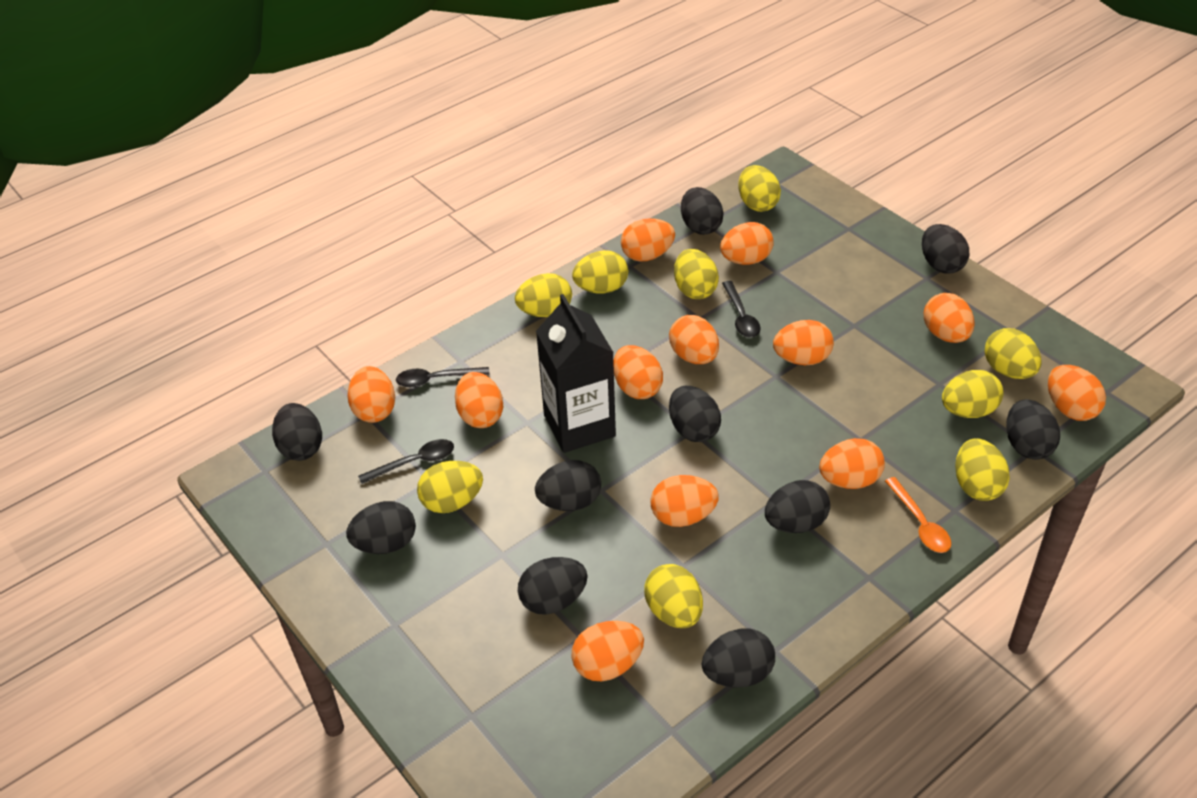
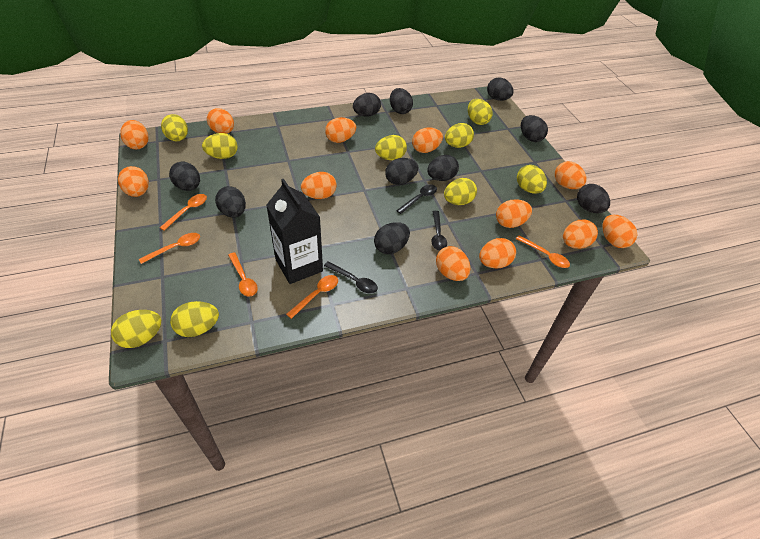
orange spoon: 1 -> 5

